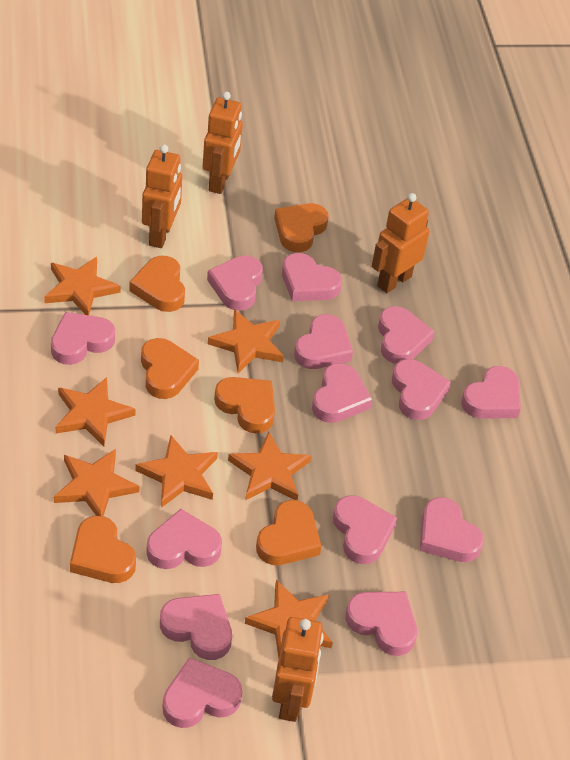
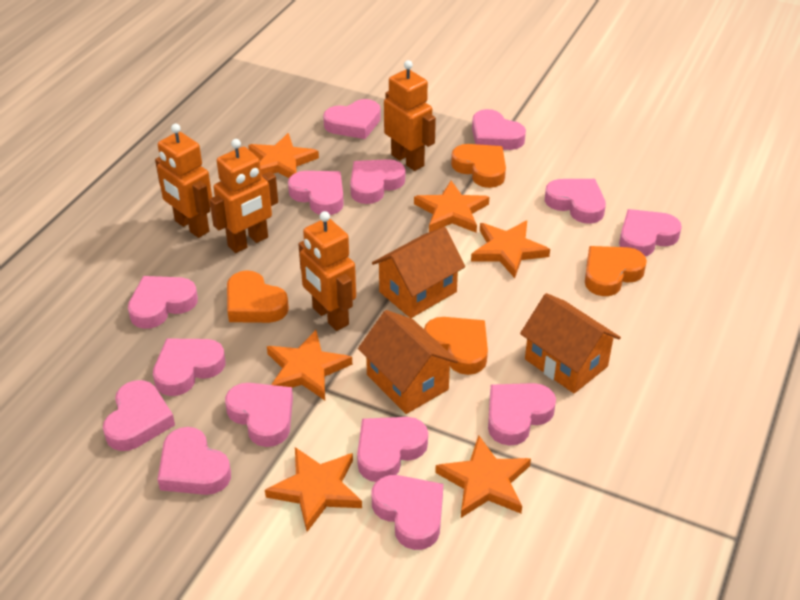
orange heart: 6 -> 4
orange house: 0 -> 3
orange star: 7 -> 6

